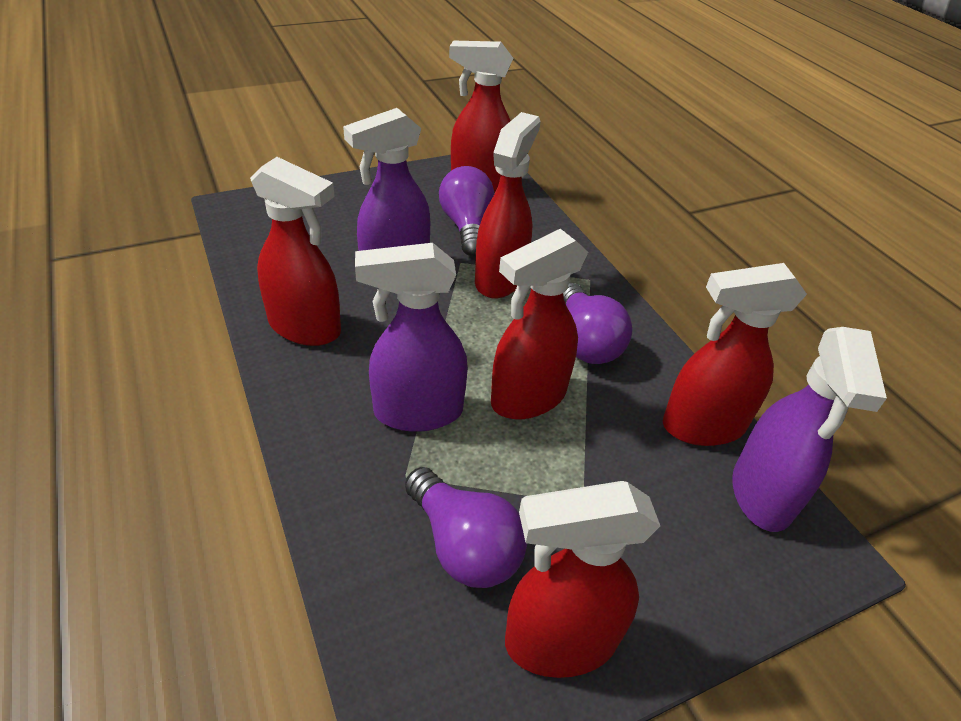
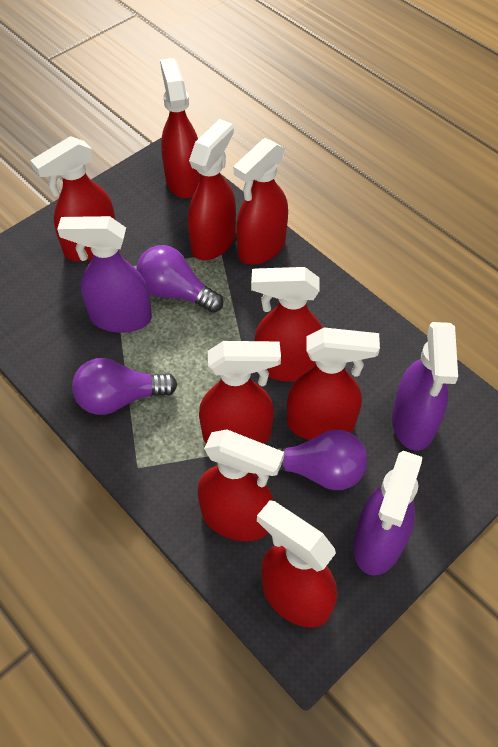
red spray bottle: 6 -> 9

